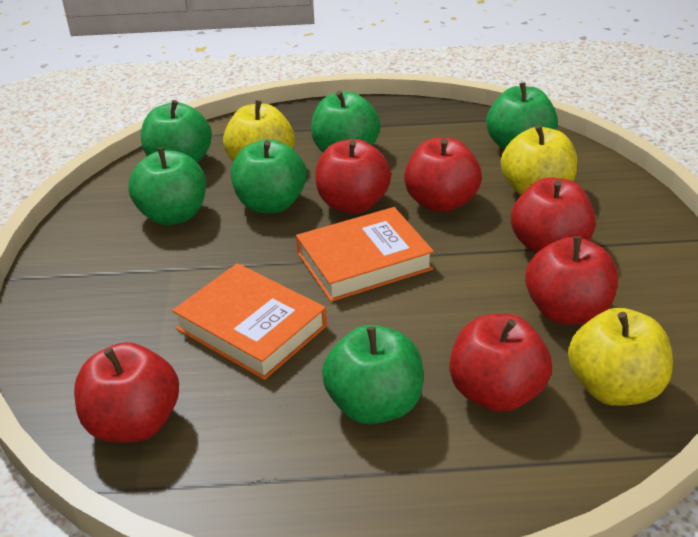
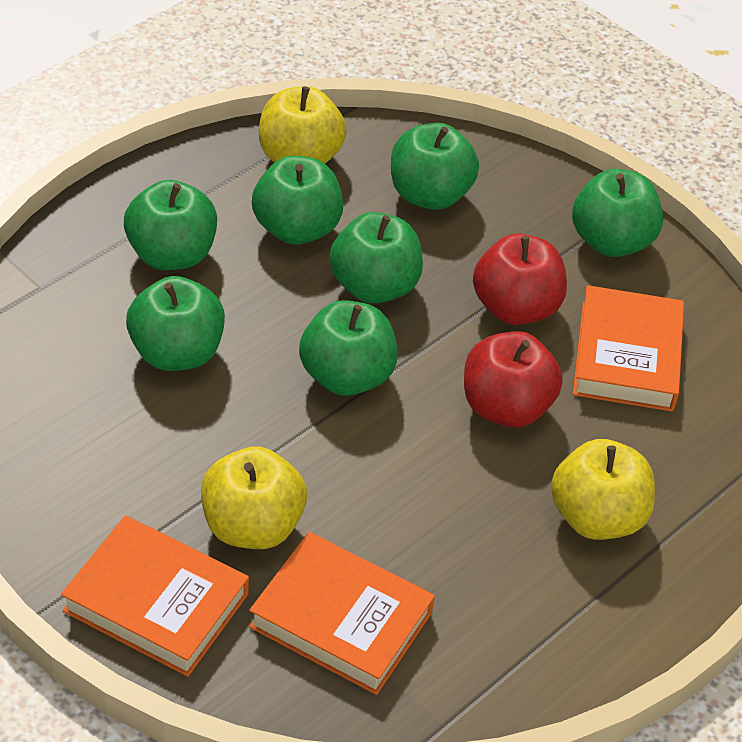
green apple: 6 -> 7
orange book: 2 -> 3
red apple: 6 -> 2

